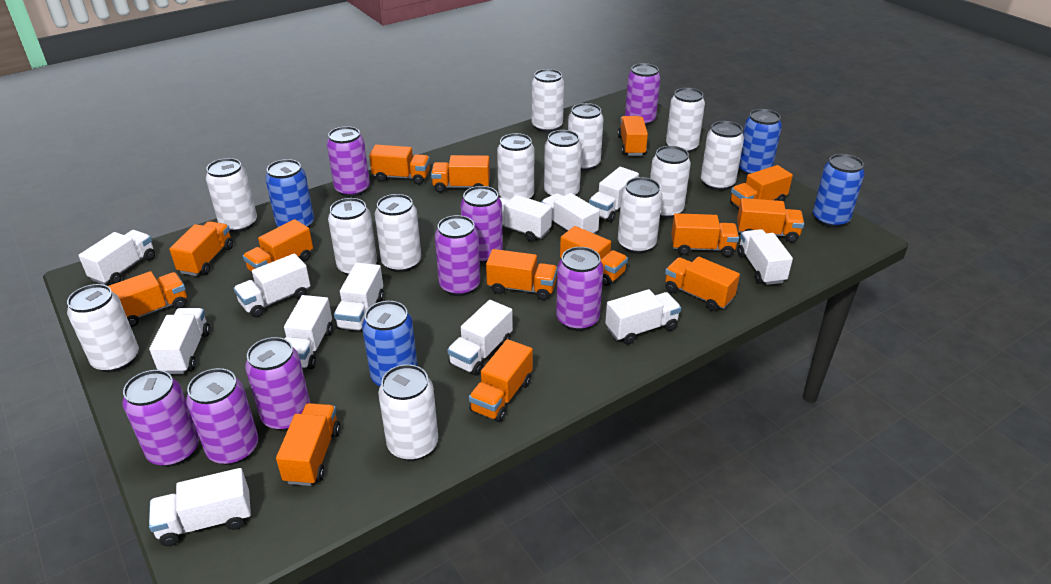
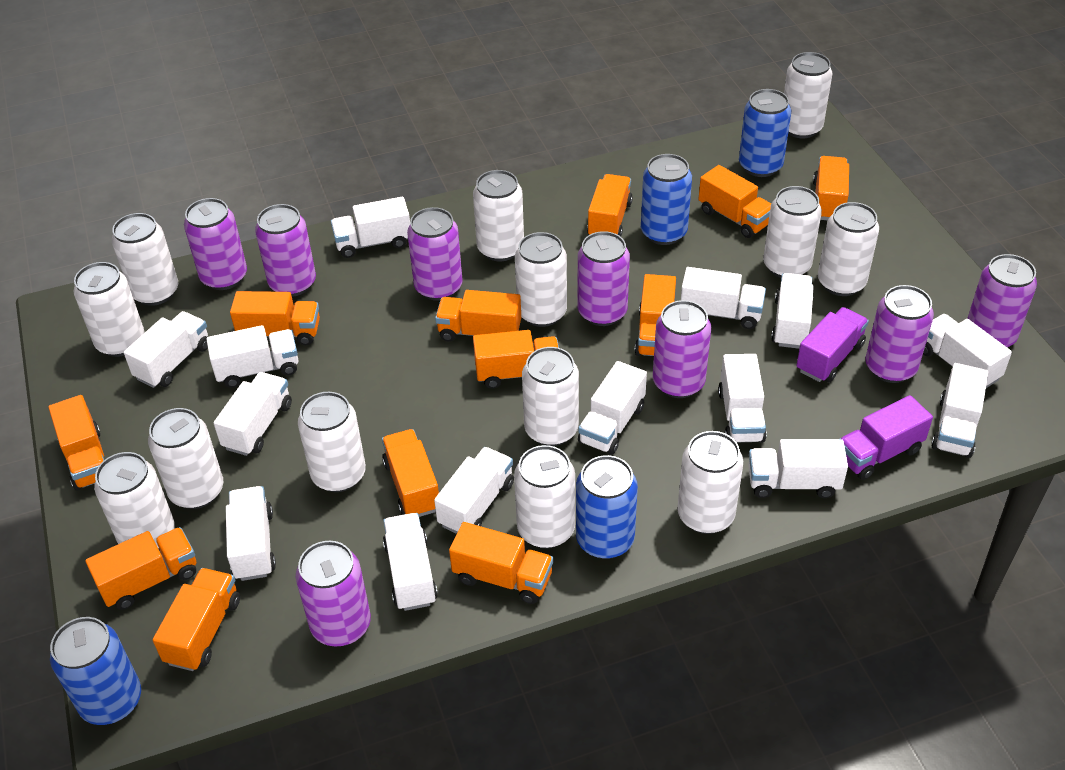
orange truck: 14 -> 12
purple truck: 0 -> 2
white truck: 12 -> 14

